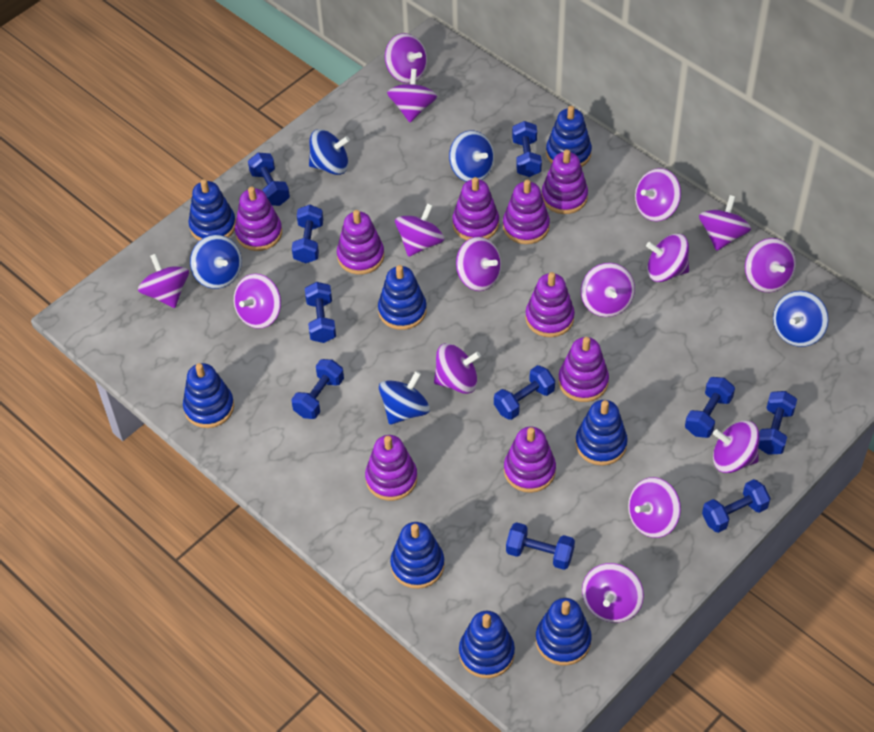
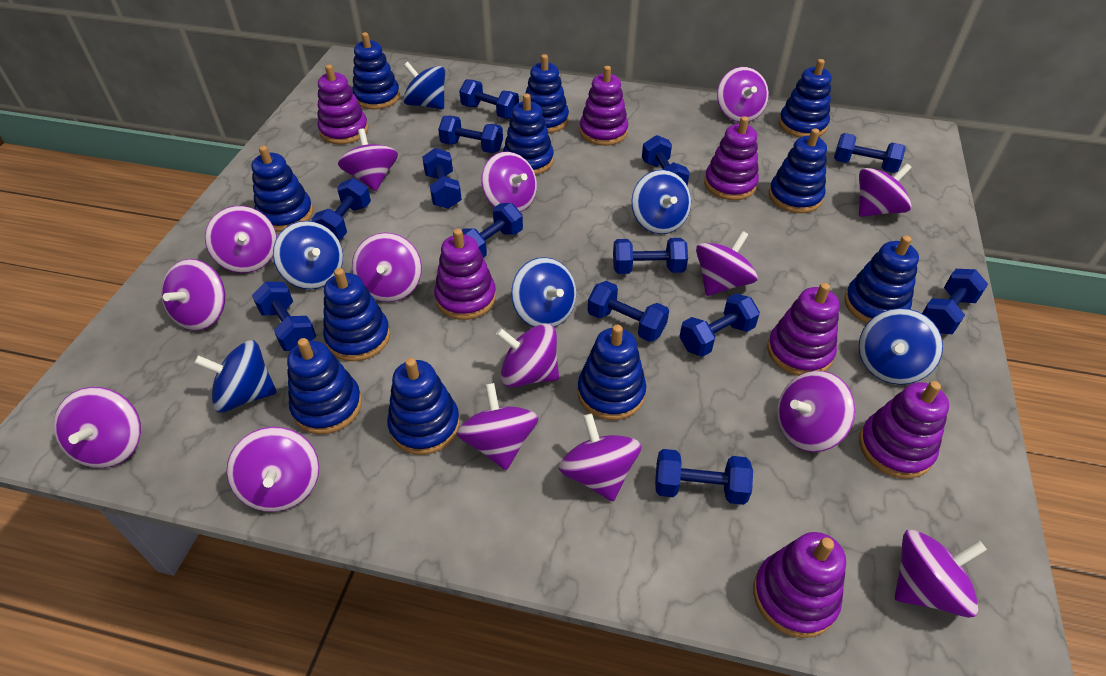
blue dumbbell: 10 -> 13
blue spinning top: 5 -> 6
blue stacking toy: 8 -> 11
purple stacking toy: 9 -> 7

